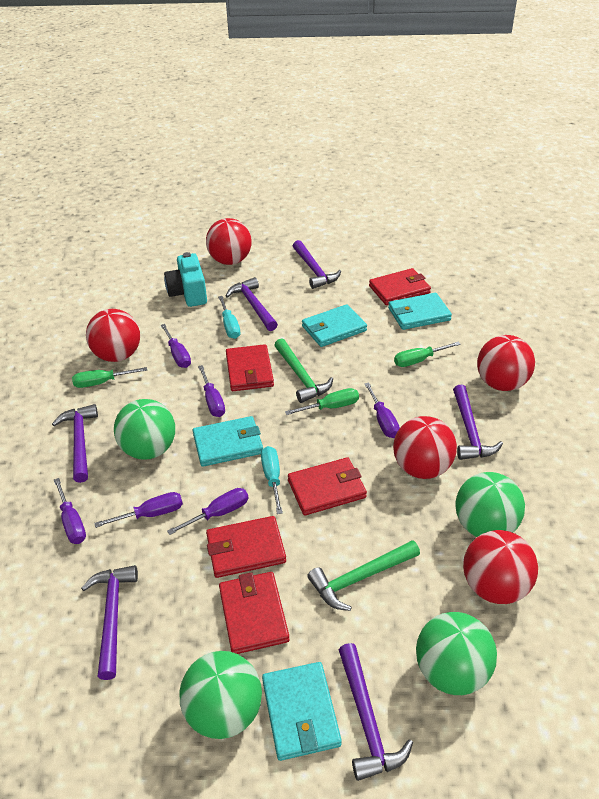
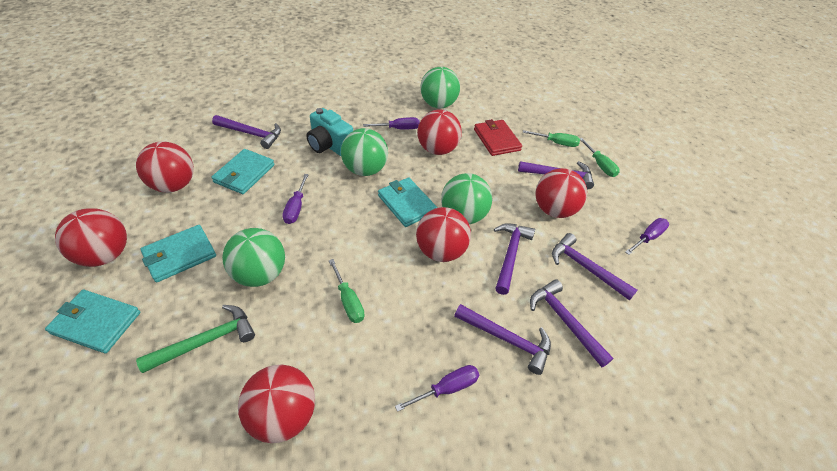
green hammer: 2 -> 1
purple screwdriver: 6 -> 4
red ball: 5 -> 6
red wallet: 5 -> 1
turquoise screwdriver: 2 -> 0

